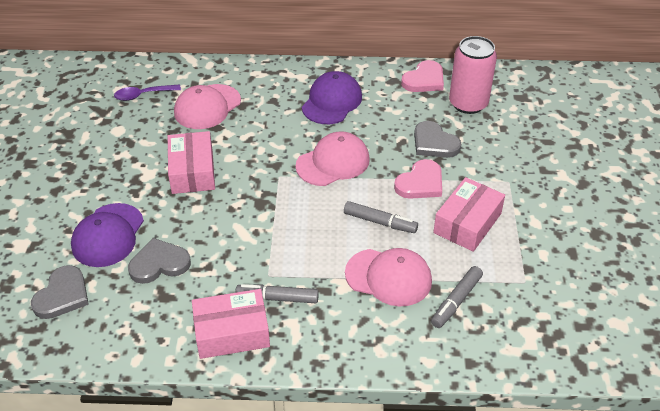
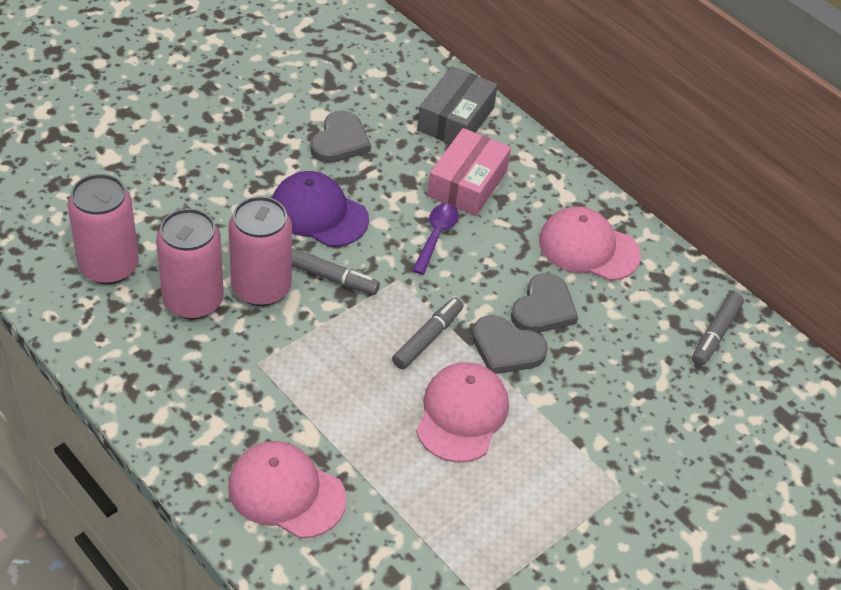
grey box: 0 -> 1
pink box: 3 -> 1
pink can: 1 -> 3
pink heart: 2 -> 0
purple cap: 2 -> 1

